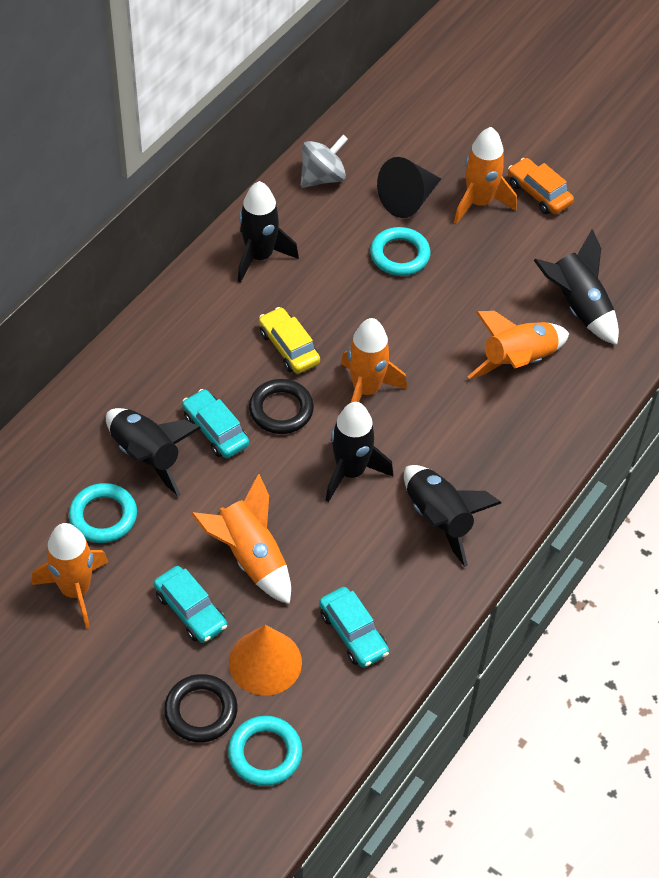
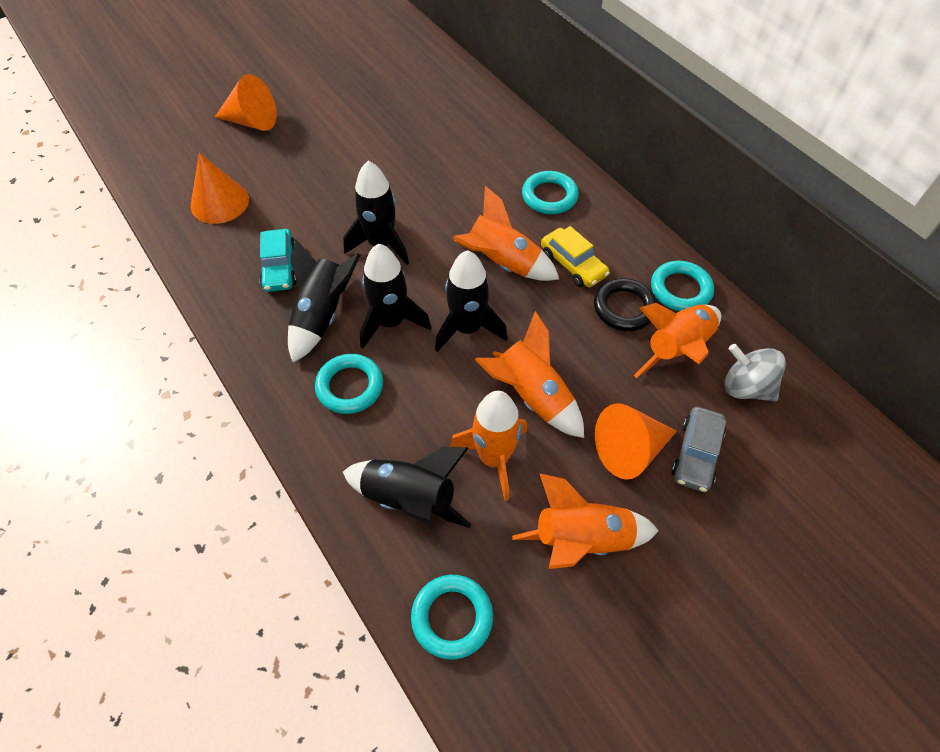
black cone: 1 -> 0
black ring: 2 -> 1
grey car: 0 -> 1
orange car: 1 -> 0
orange cone: 1 -> 3
turquoise car: 3 -> 1
turquoise ring: 3 -> 4

